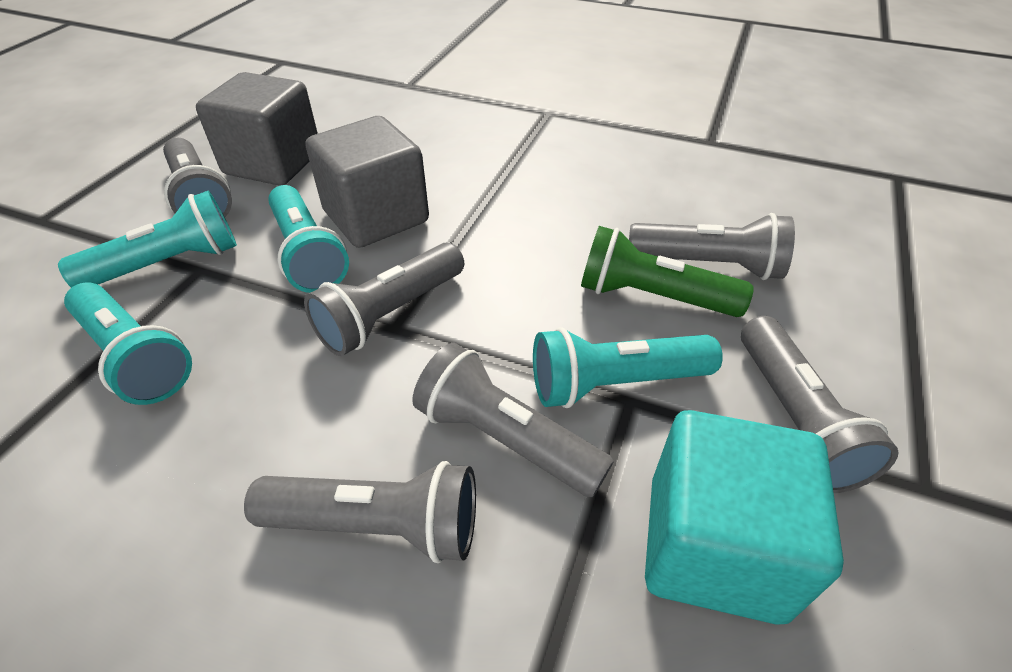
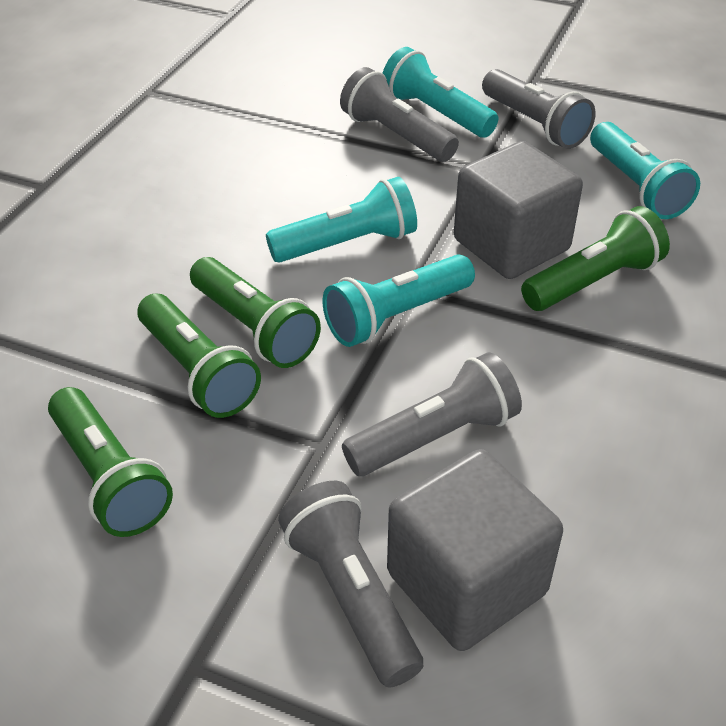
green flashlight: 1 -> 4
grey flashlight: 6 -> 4
turquoise cube: 1 -> 0

